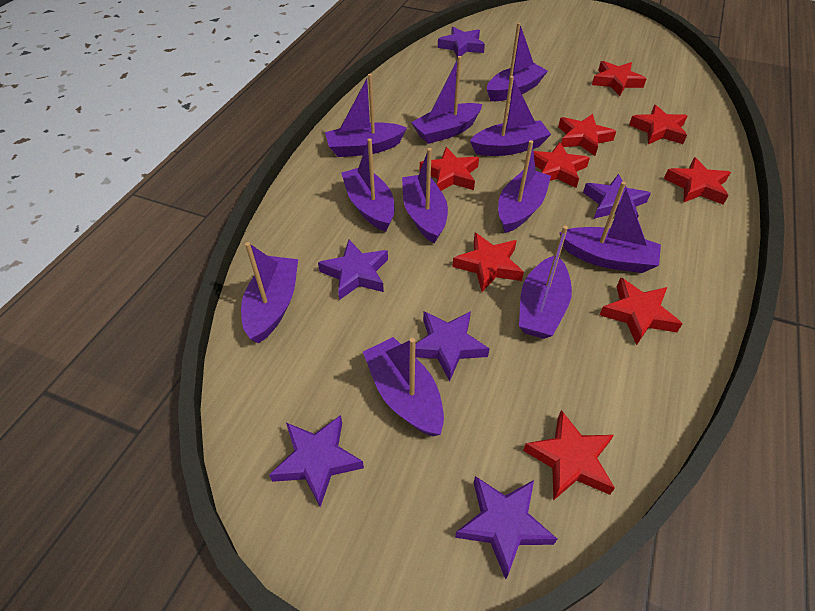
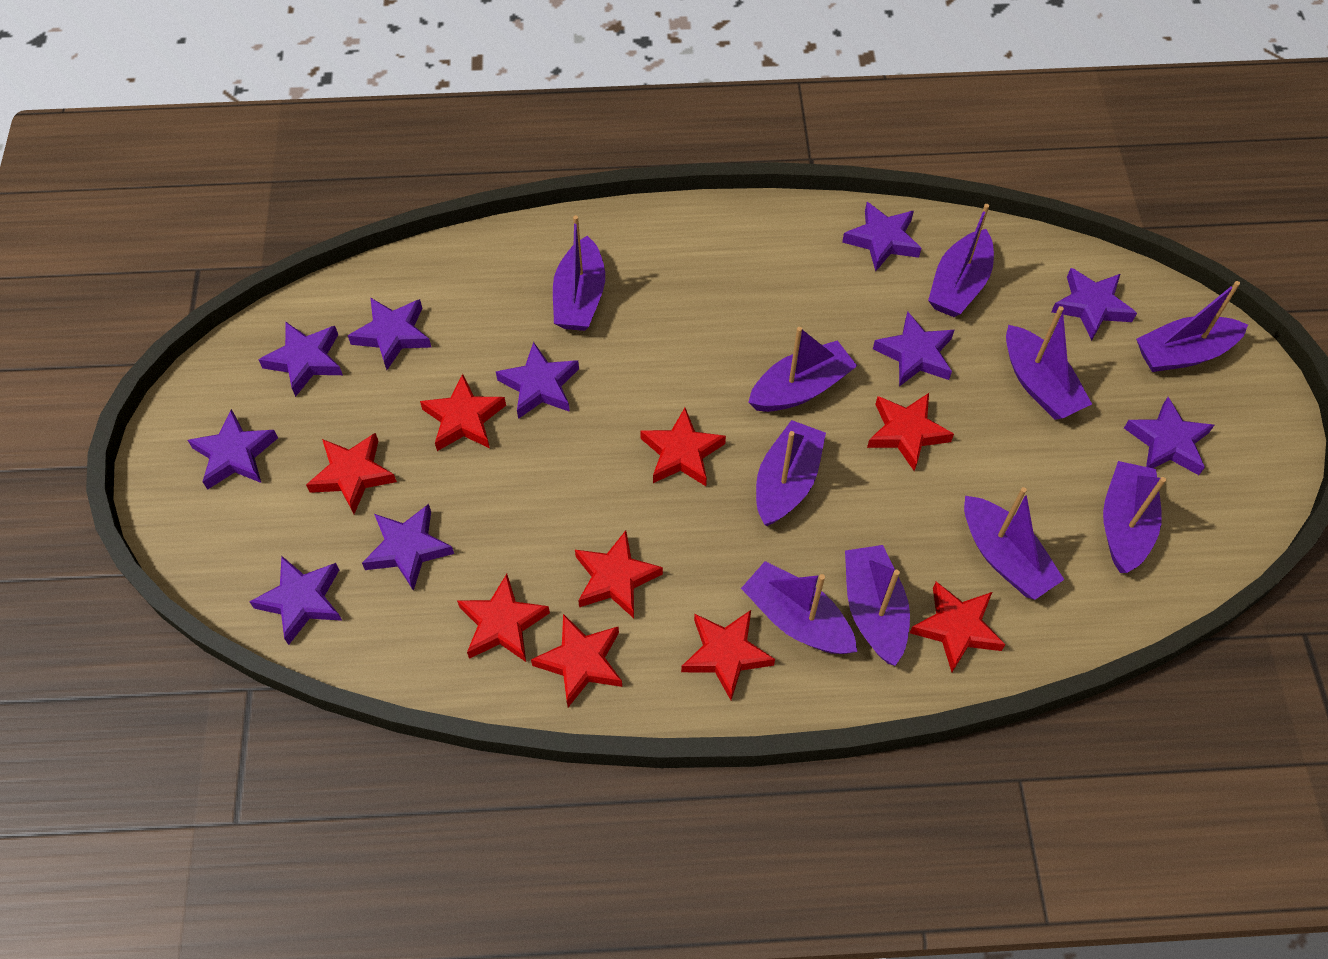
purple boat: 11 -> 10
purple star: 6 -> 10

